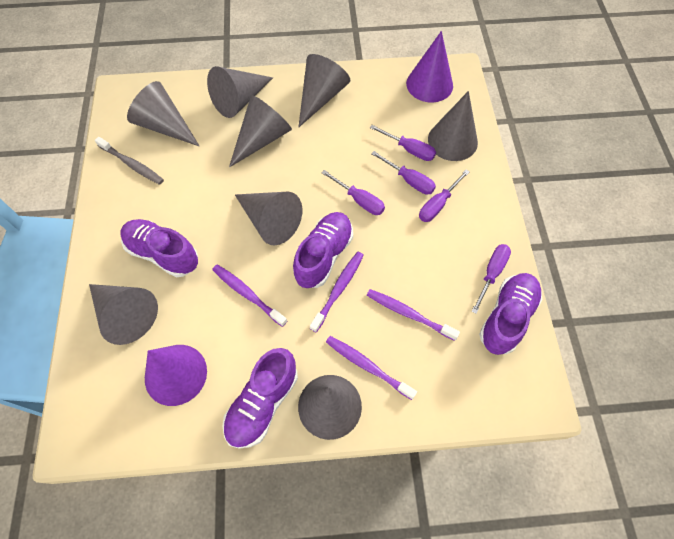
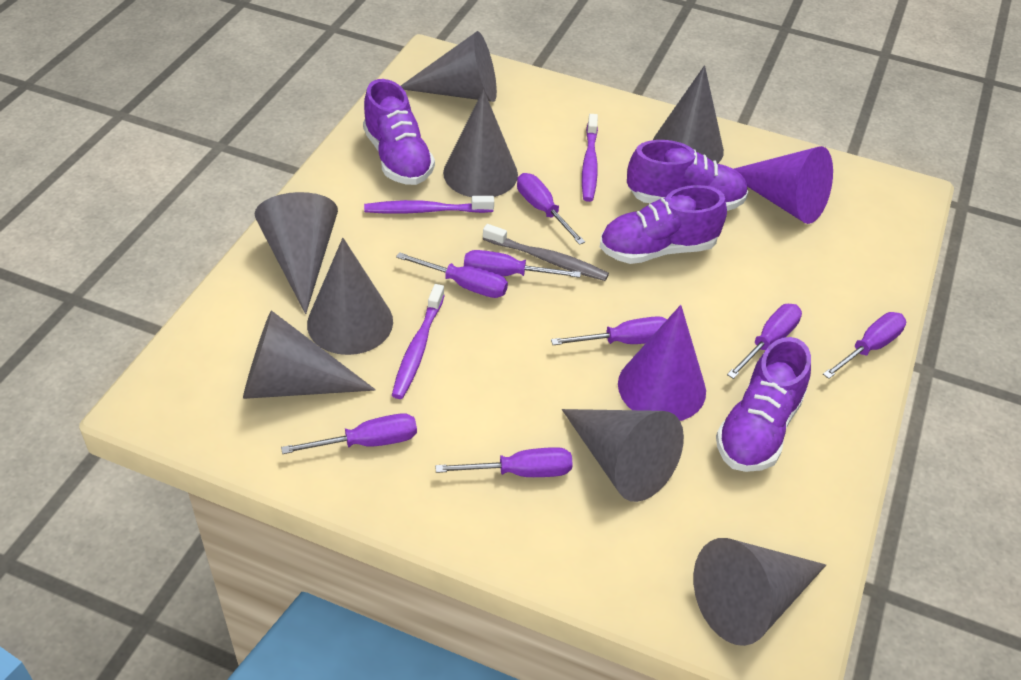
purple screwdriver: 5 -> 8
purple toothbrush: 4 -> 3

